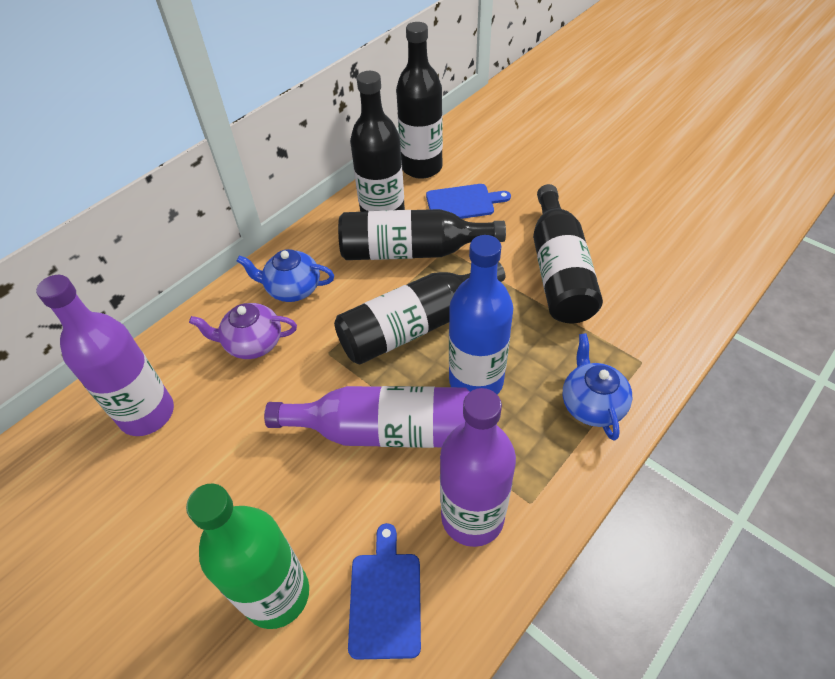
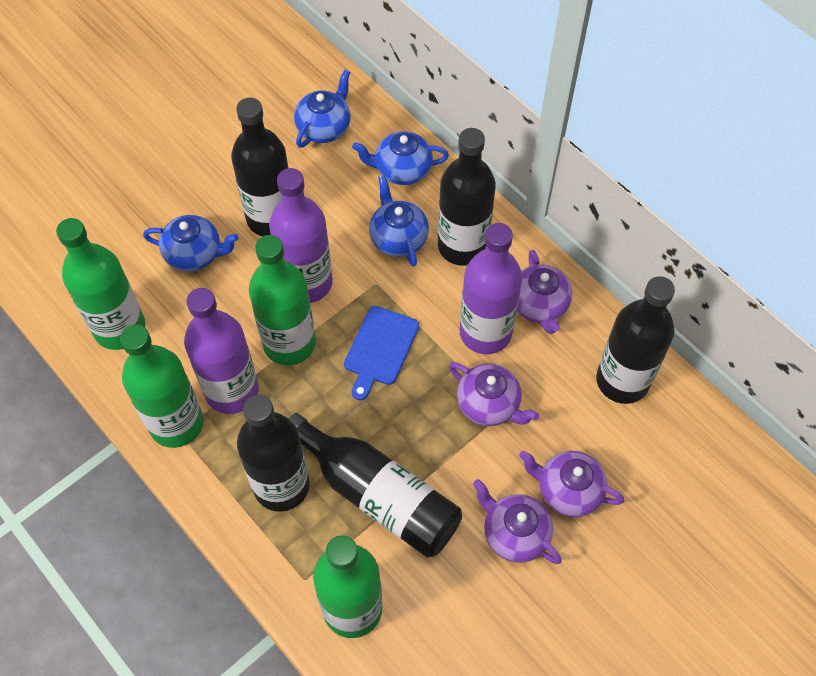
blue bottle: 1 -> 0
blue cutting board: 2 -> 1
blue teapot: 2 -> 4
green bottle: 1 -> 4
purple teapot: 1 -> 4

